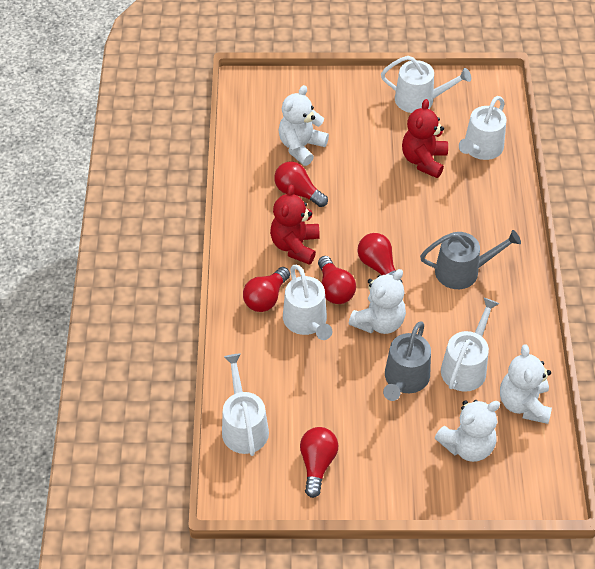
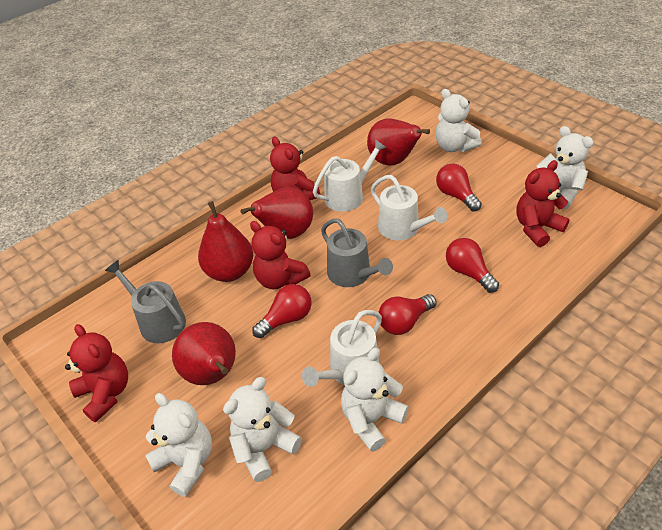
red light bulb: 5 -> 4
red pear: 0 -> 4
red teddy bear: 2 -> 4
white teddy bear: 4 -> 5
white watering can: 5 -> 3

